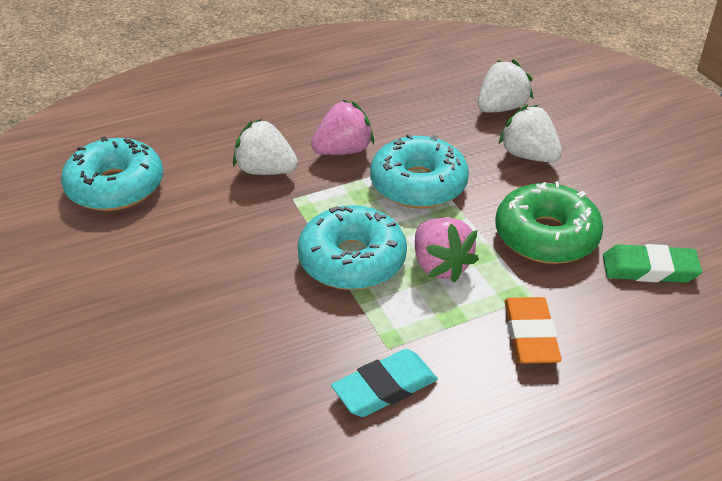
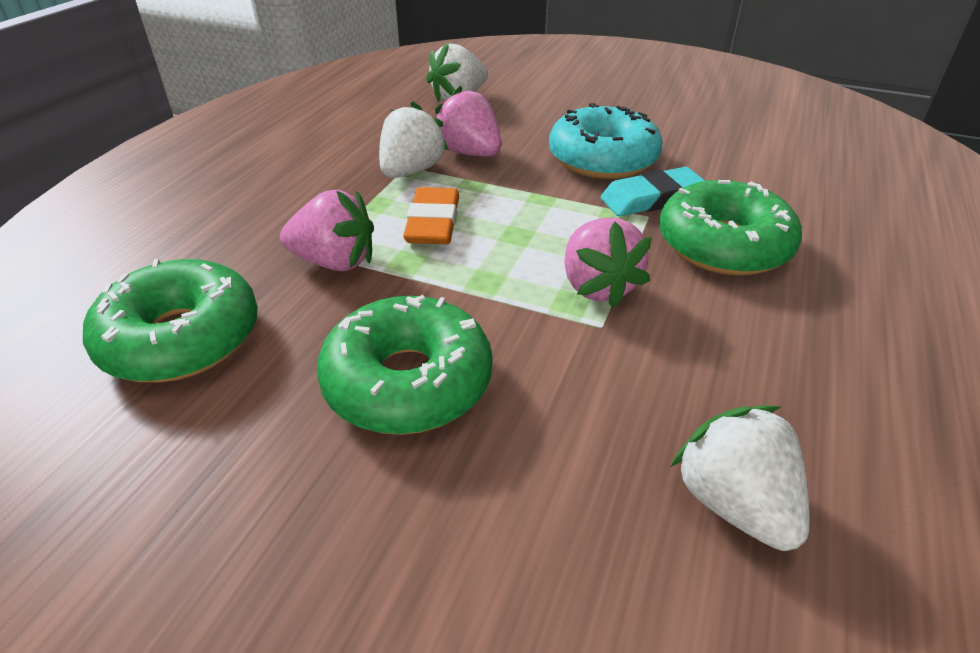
green donut: 1 -> 3
green eraser: 1 -> 0
pink strawberry: 2 -> 3
turquoise donut: 3 -> 1

